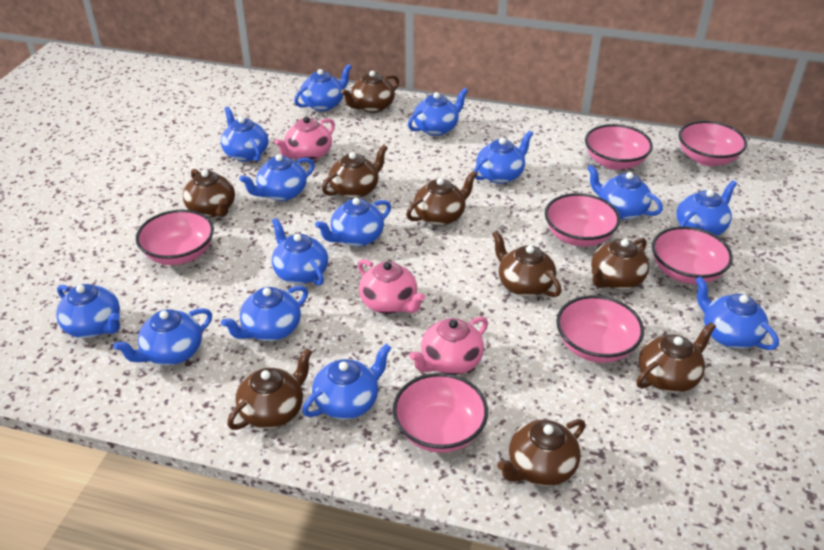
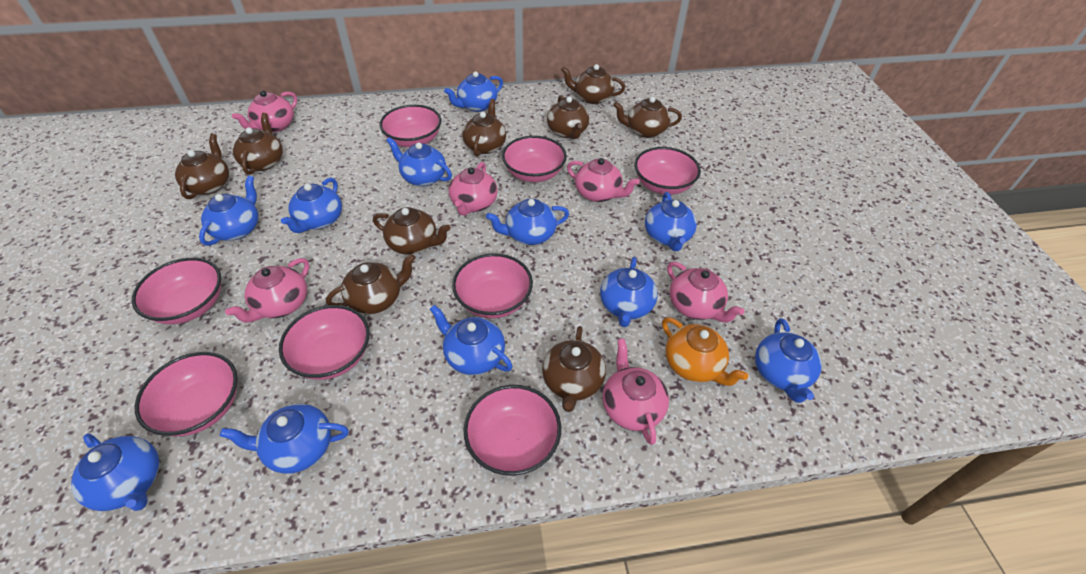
blue teapot: 14 -> 11
orange teapot: 0 -> 1
pink bowl: 7 -> 8
pink teapot: 3 -> 6

